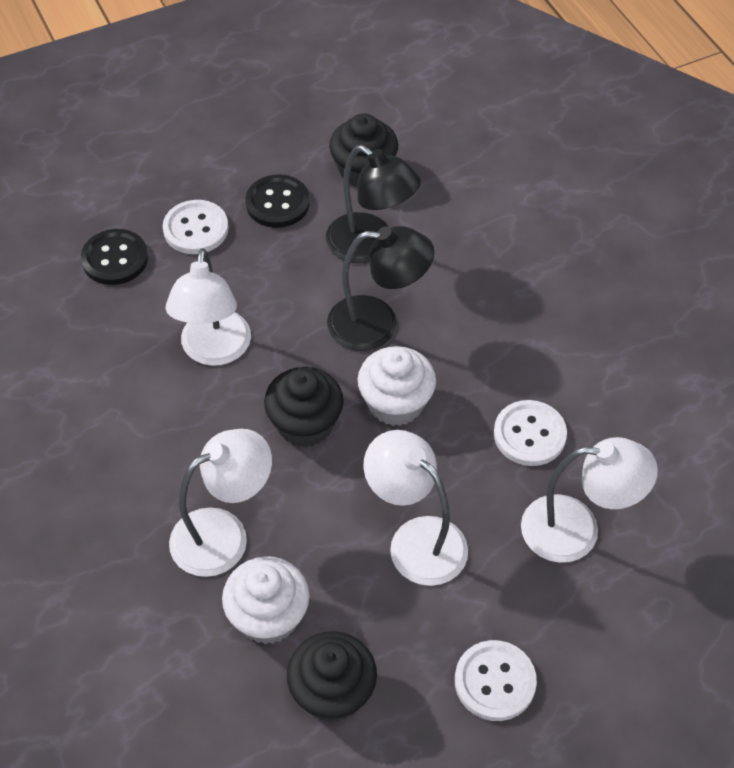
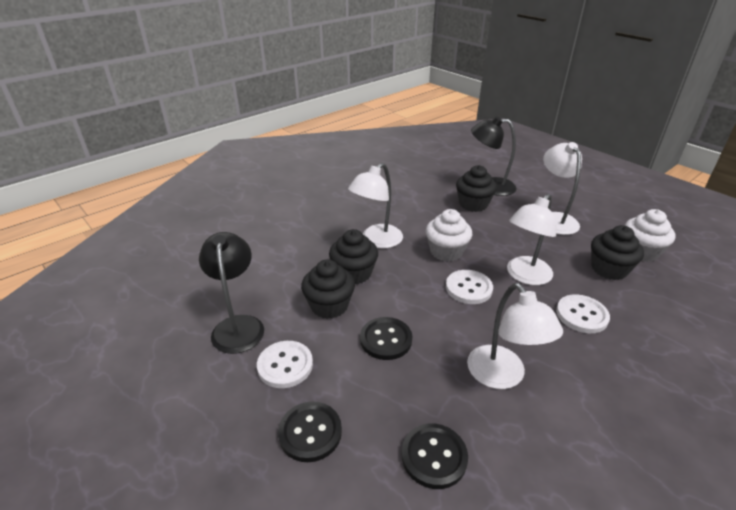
black button: 2 -> 3
black cupcake: 3 -> 4

